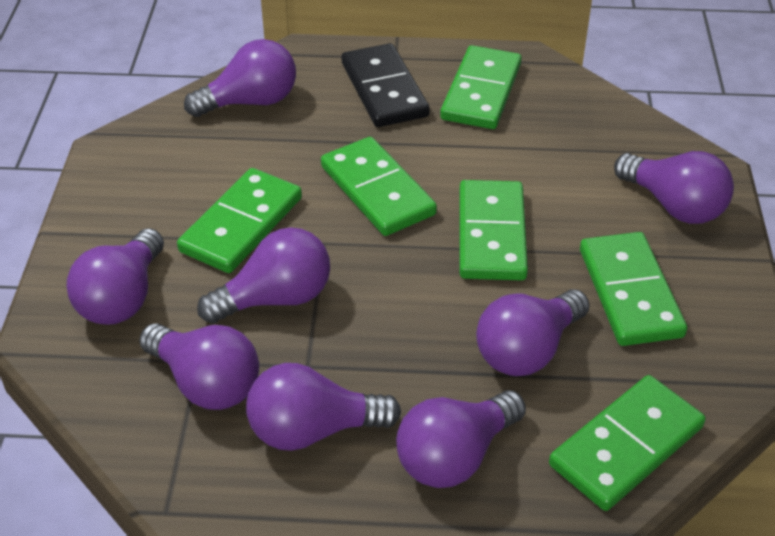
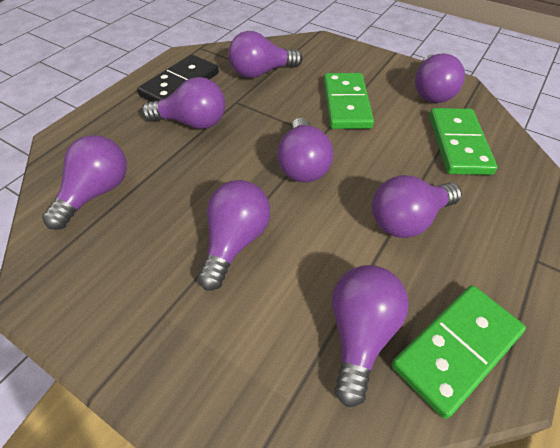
green domino: 6 -> 3

